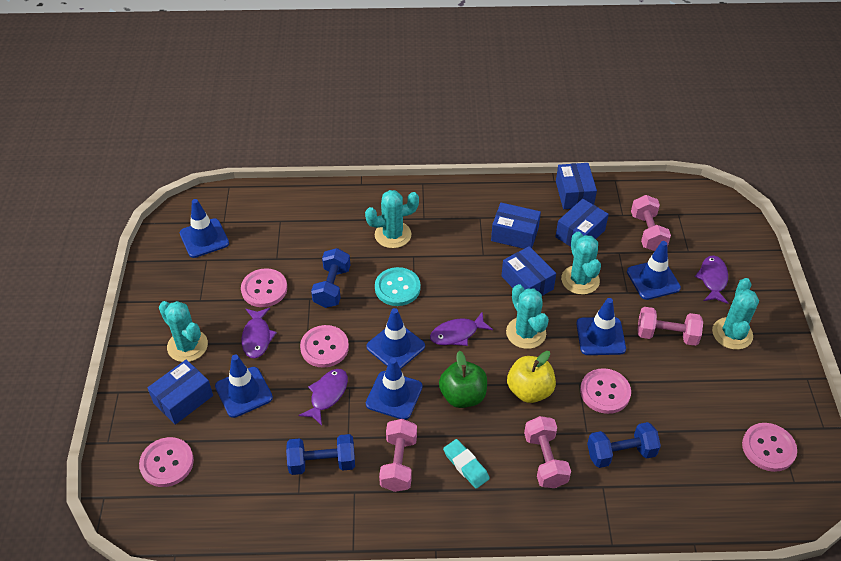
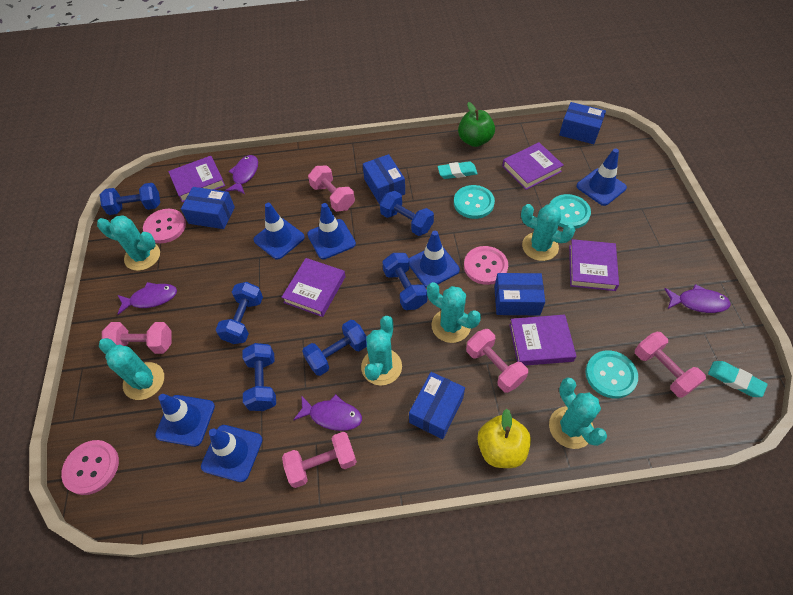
blue dumbbell: 3 -> 6
pink button: 5 -> 3
pink dumbbell: 4 -> 5
purple book: 0 -> 5
turquoise button: 1 -> 3
turquoise cactus: 5 -> 6
turquoise eraser: 1 -> 2

